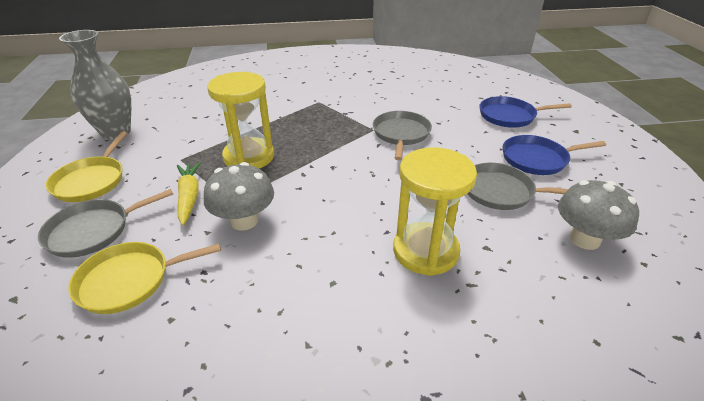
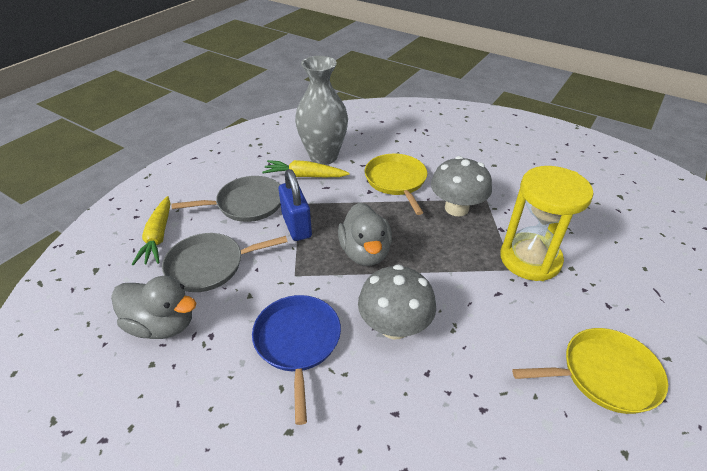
blue padlock: 0 -> 1
blue pan: 2 -> 1
grey duck: 0 -> 2
grey pan: 3 -> 2
yellow carrot: 1 -> 2
yellow hourglass: 2 -> 1

